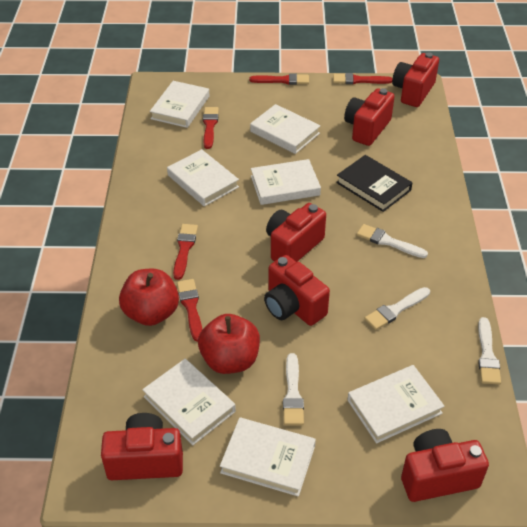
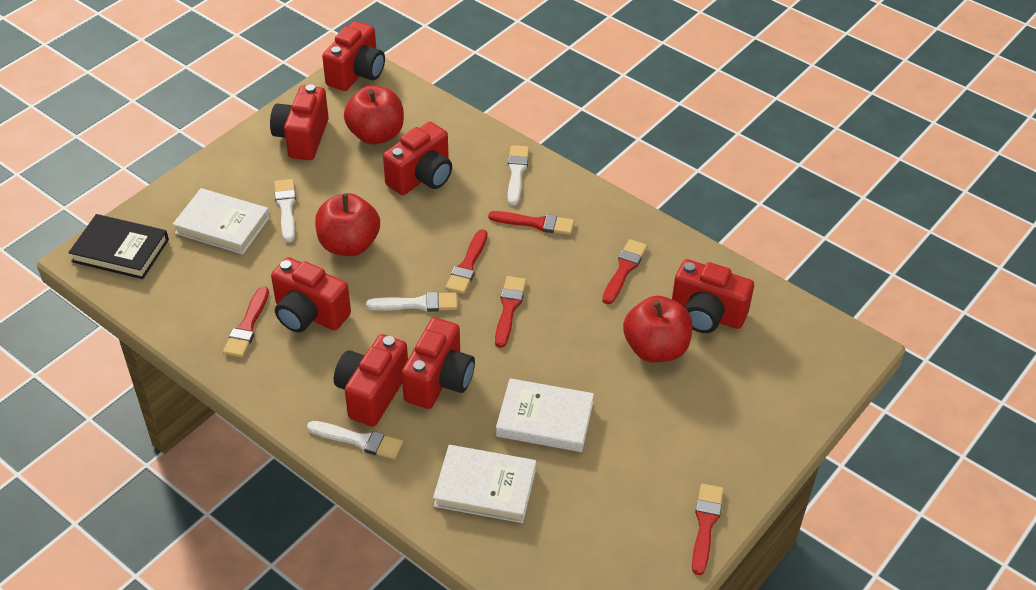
red apple: 2 -> 3
red brush: 5 -> 6
red camera: 6 -> 7
white book: 7 -> 3

